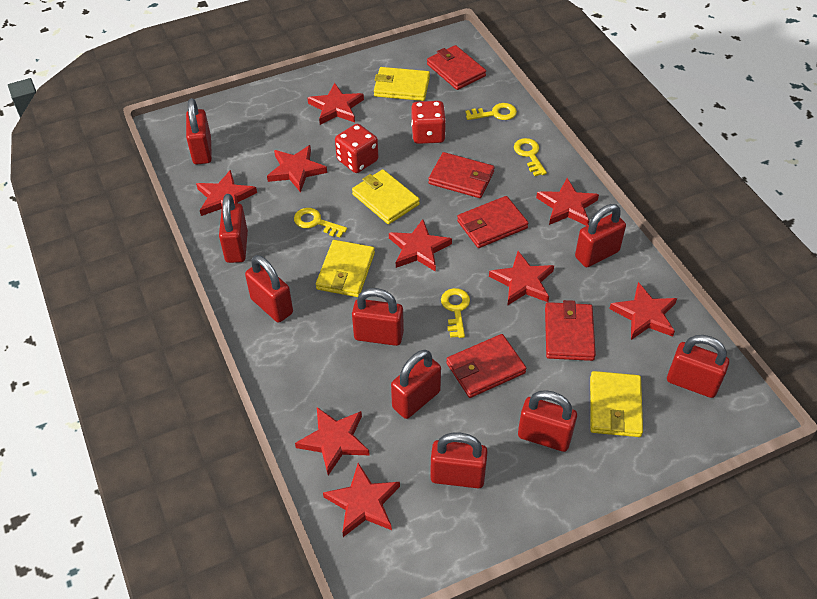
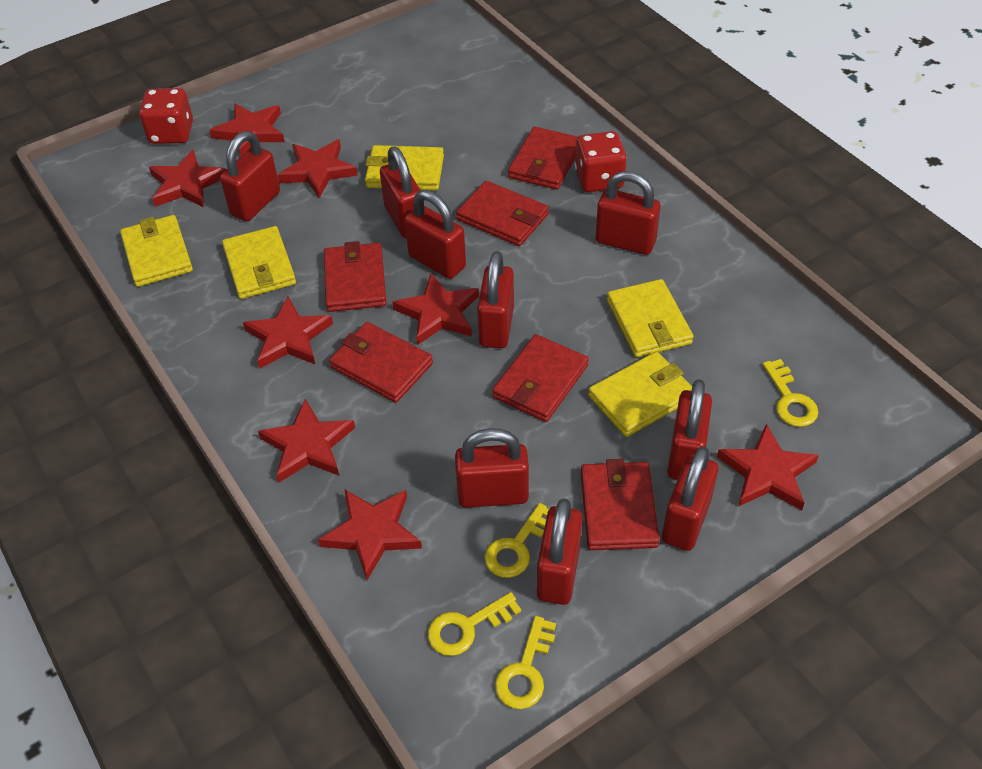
red star: 9 -> 8
red wallet: 5 -> 6
yellow wallet: 4 -> 5

